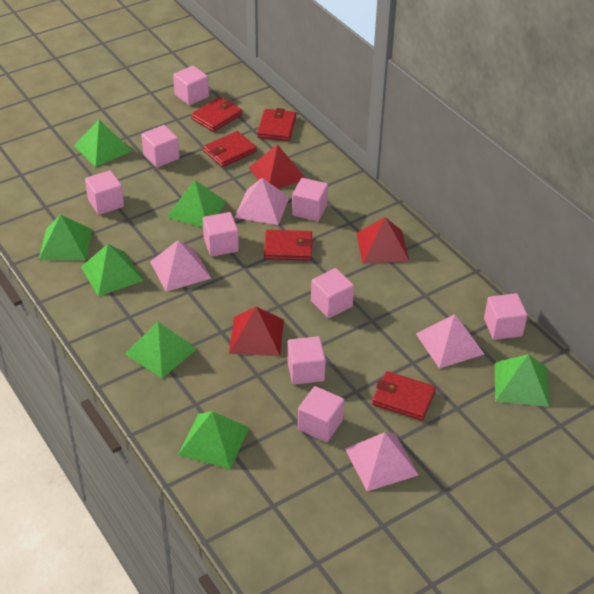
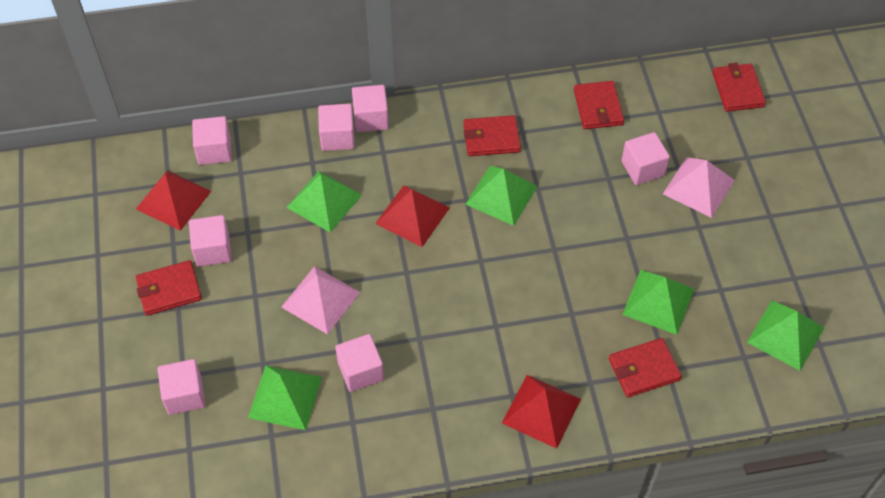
green pyramid: 7 -> 5
pink cube: 9 -> 7
pink pyramid: 4 -> 2

